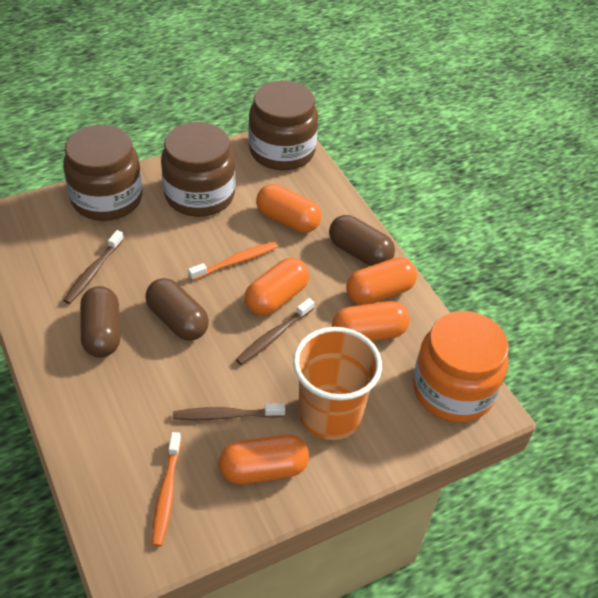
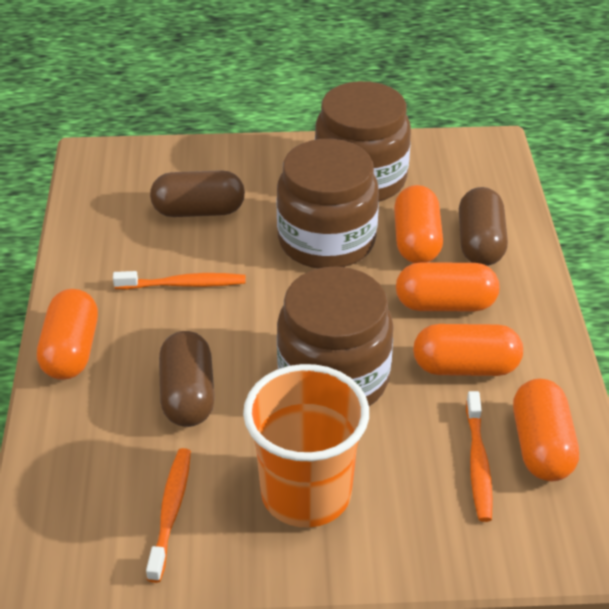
brown toothbrush: 3 -> 0
orange jar: 1 -> 0
orange toothbrush: 2 -> 3

